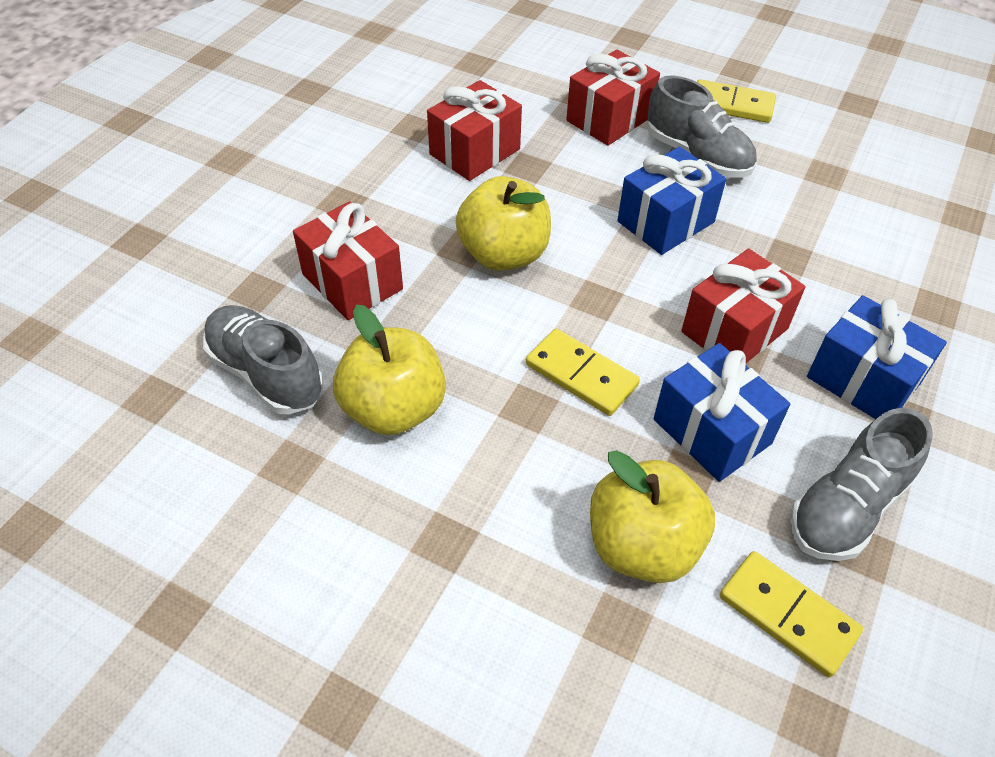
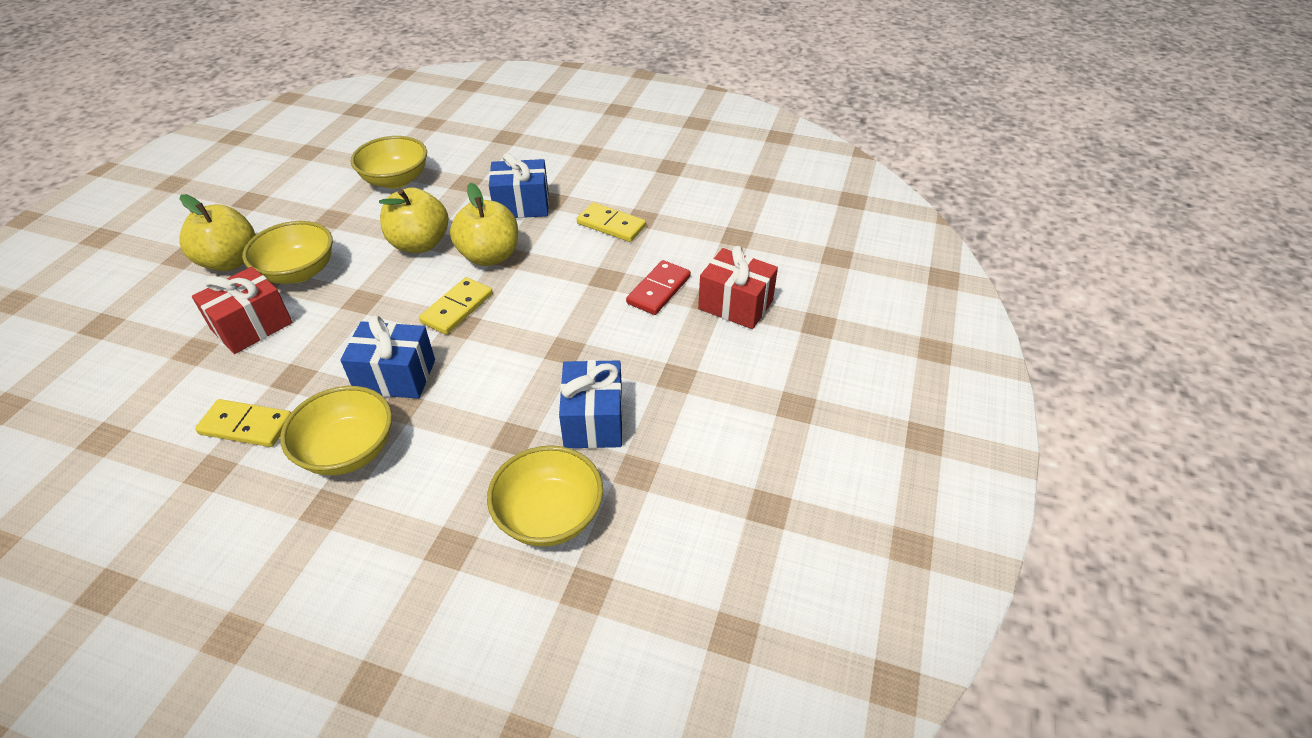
grey shoe: 3 -> 0
red domino: 0 -> 1
red gift: 4 -> 2
yellow bowl: 0 -> 4

